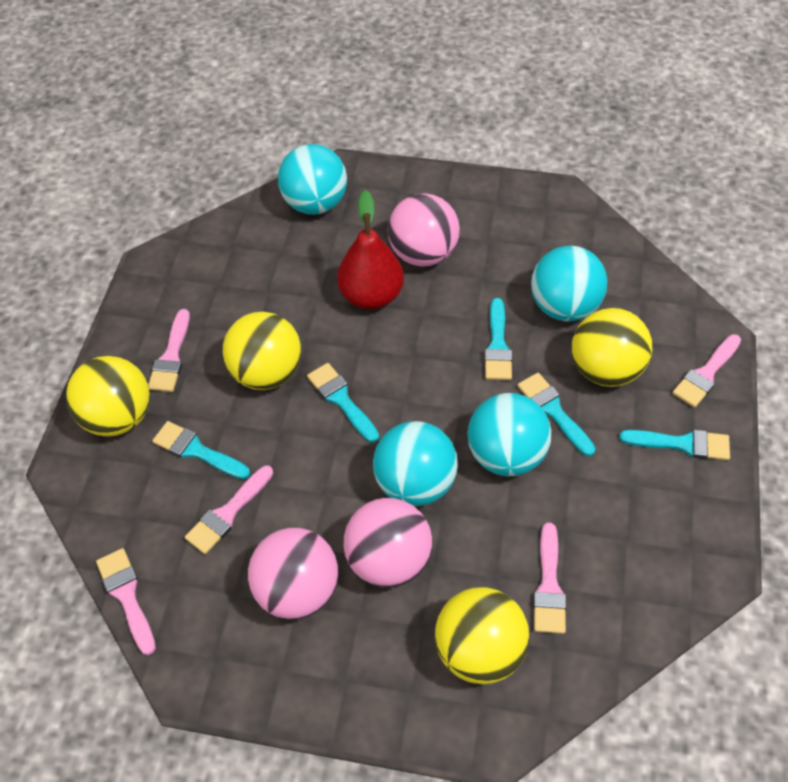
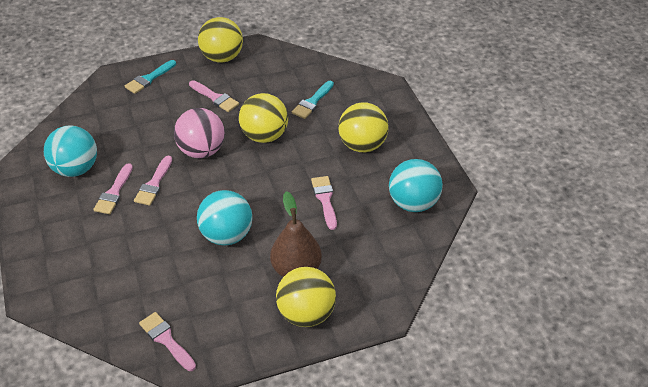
brown pear: 0 -> 1
pink ball: 3 -> 1
red pear: 1 -> 0
turquoise ball: 4 -> 3
turquoise brush: 5 -> 2

